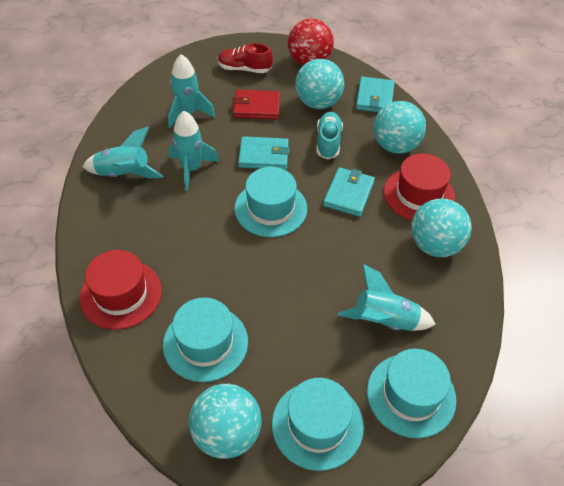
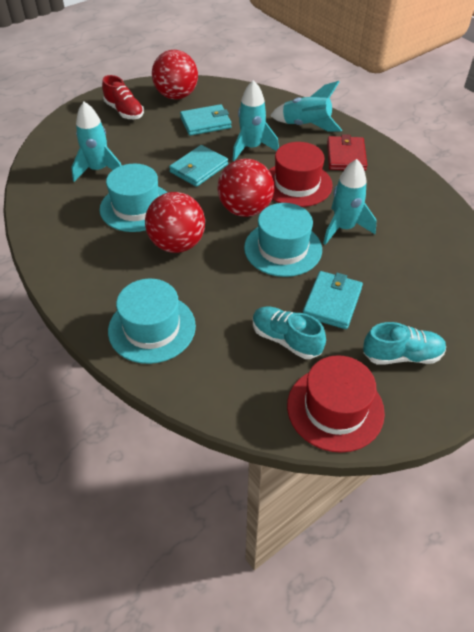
red ball: 1 -> 3
turquoise ball: 4 -> 0
turquoise hat: 4 -> 3
turquoise shoe: 1 -> 2

